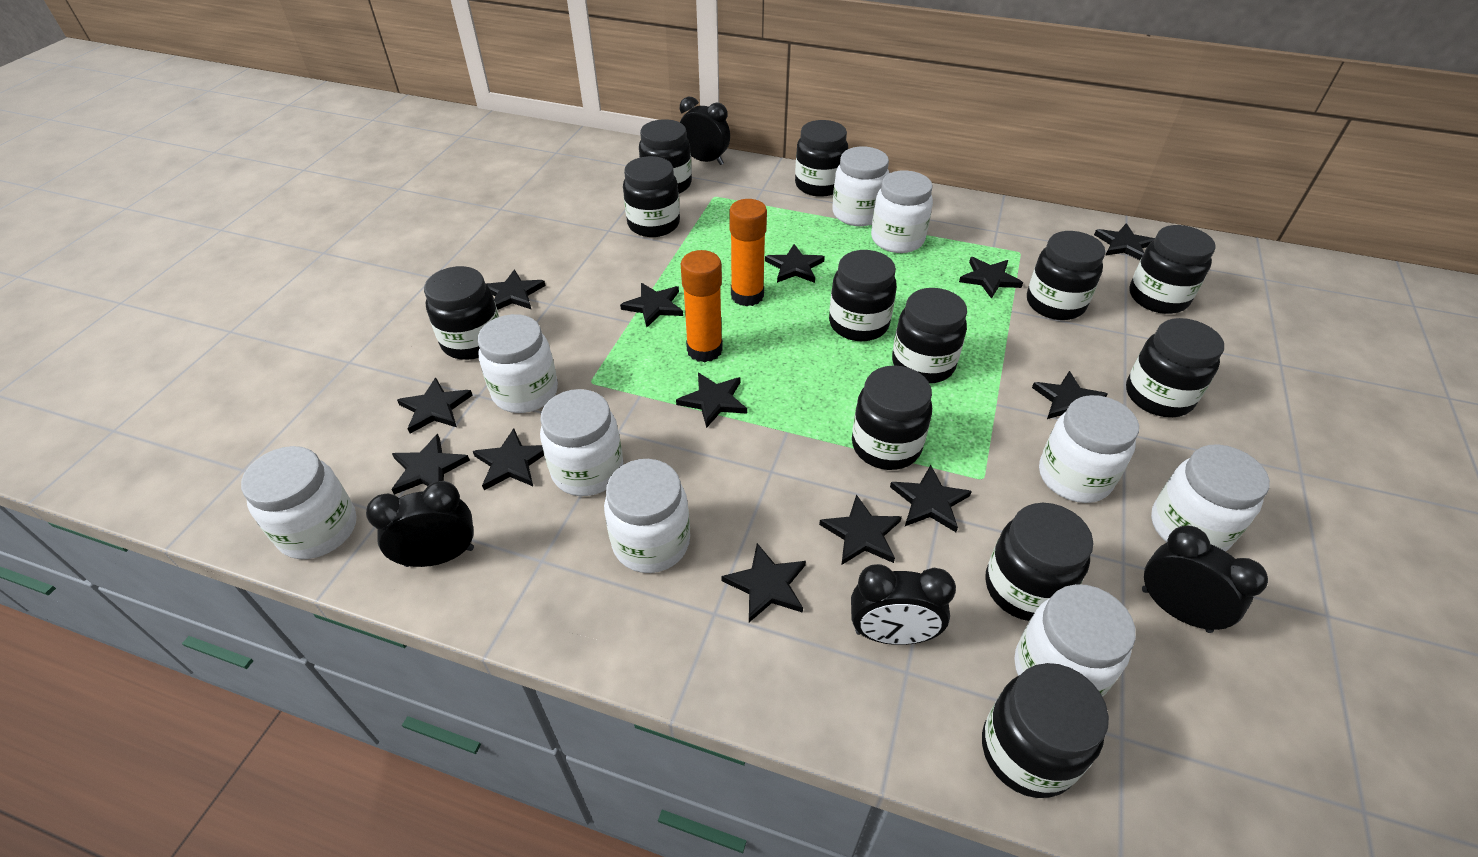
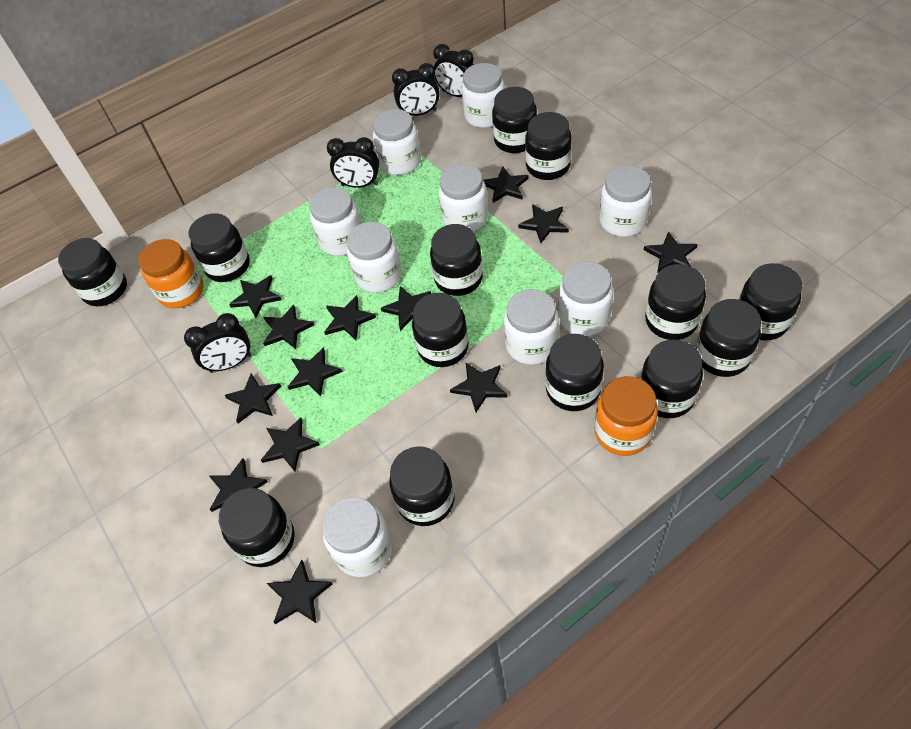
black jar: 12 -> 13
orange glue stick: 2 -> 0
orange jar: 0 -> 2

